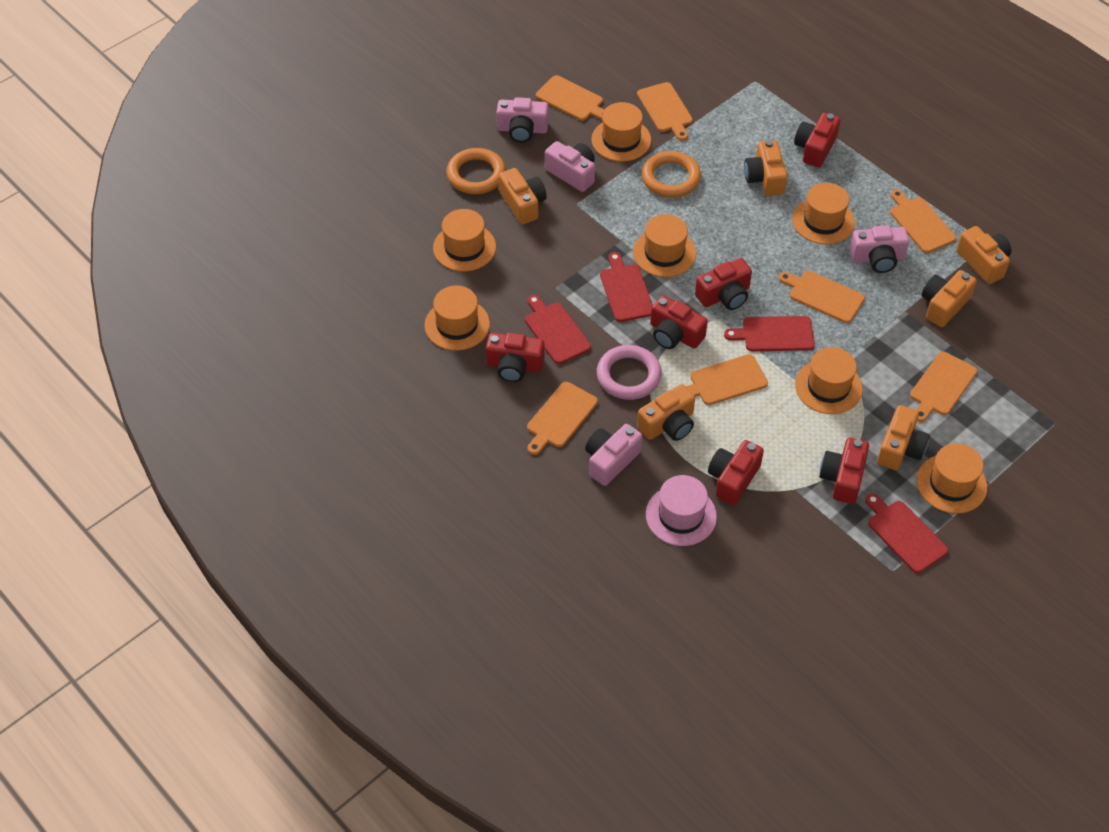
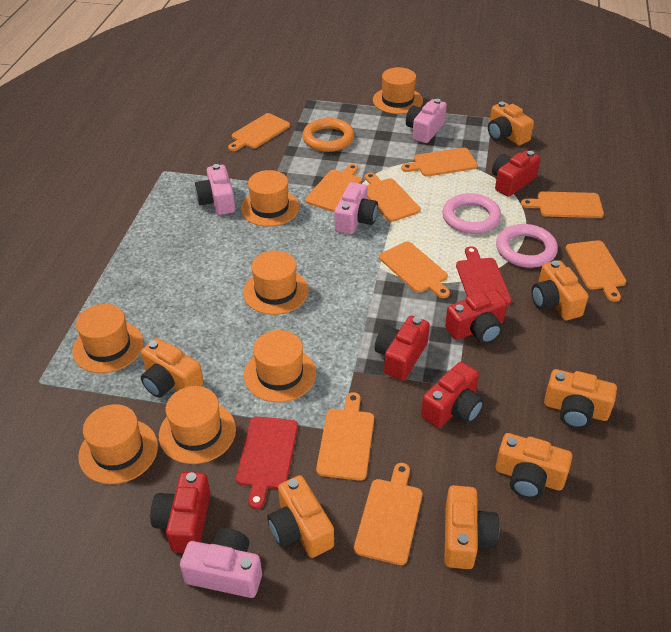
orange camera: 6 -> 7
orange cutting board: 7 -> 9
orange ring: 2 -> 1
pink hat: 1 -> 0
pink ring: 1 -> 2
red camera: 6 -> 5
red cutting board: 4 -> 2

